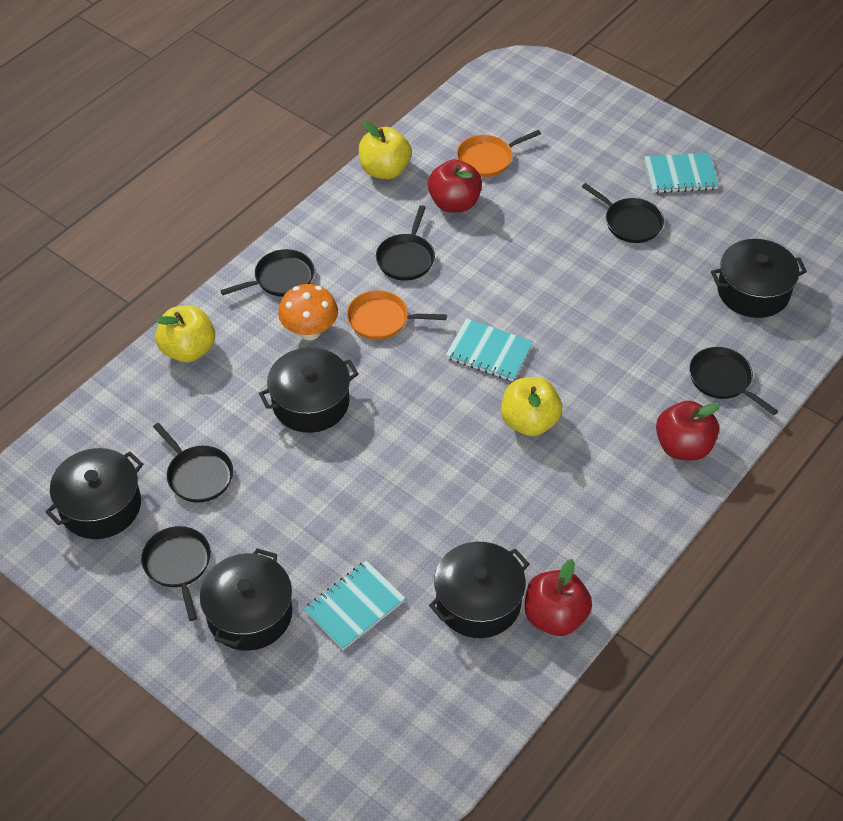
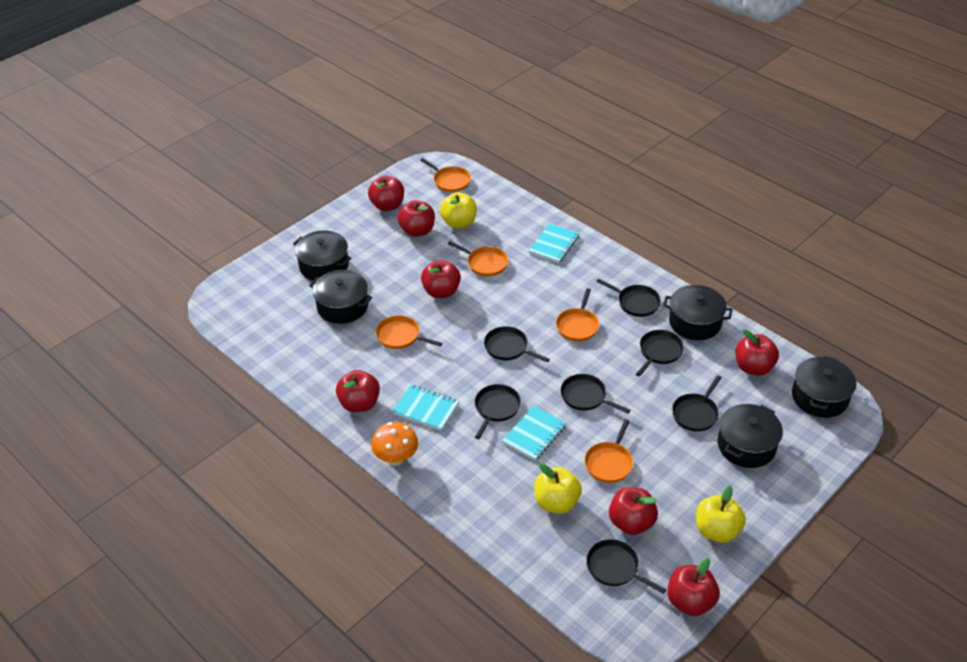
black pan: 6 -> 7
orange pan: 2 -> 5
red apple: 3 -> 7

